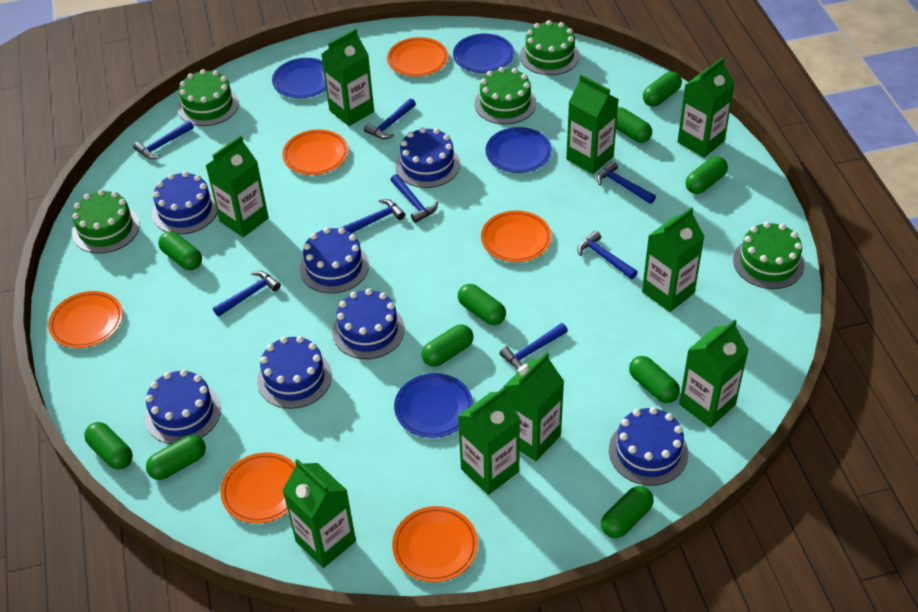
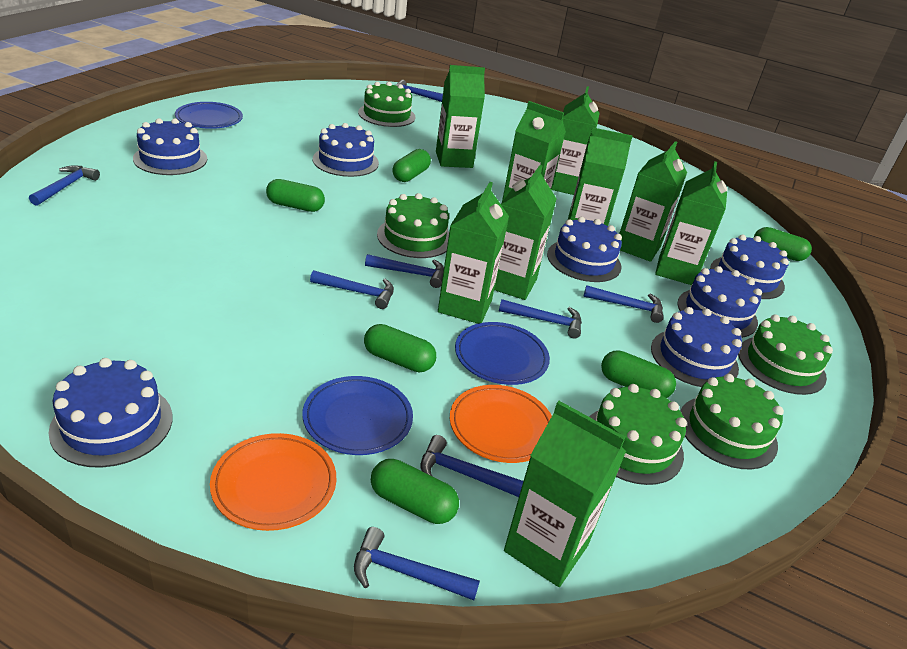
blue plate: 4 -> 3
green capsule: 10 -> 6
orange plate: 6 -> 2

